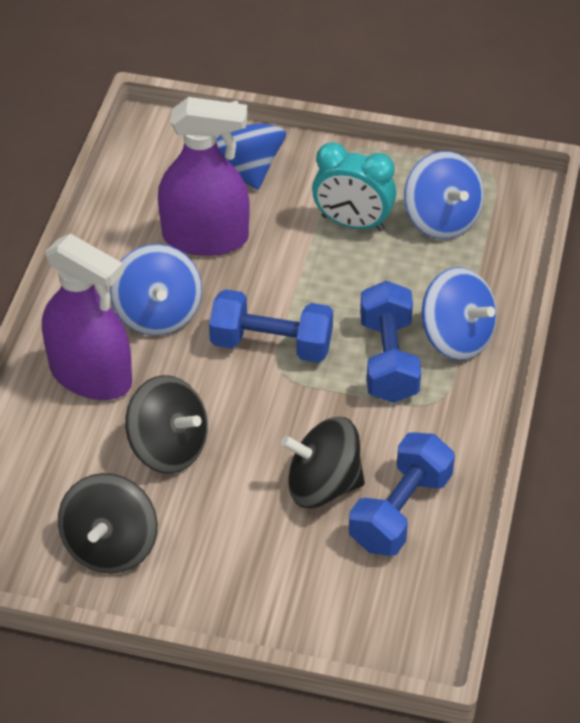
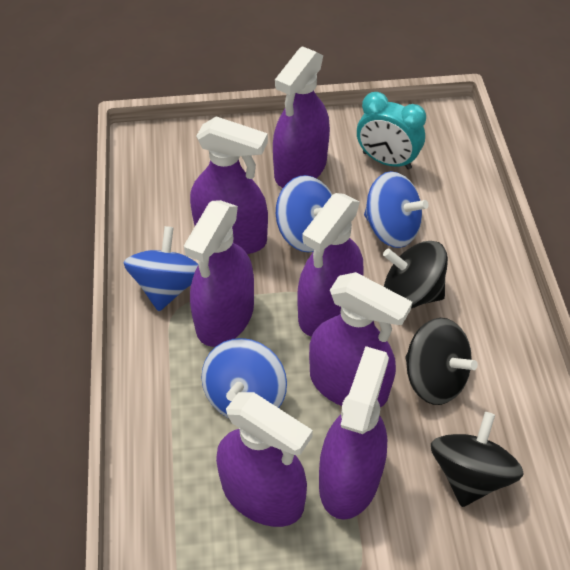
blue dumbbell: 3 -> 0
purple spray bottle: 2 -> 7

